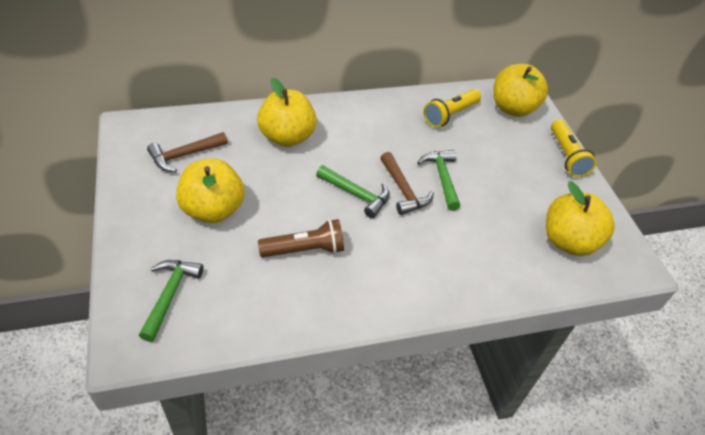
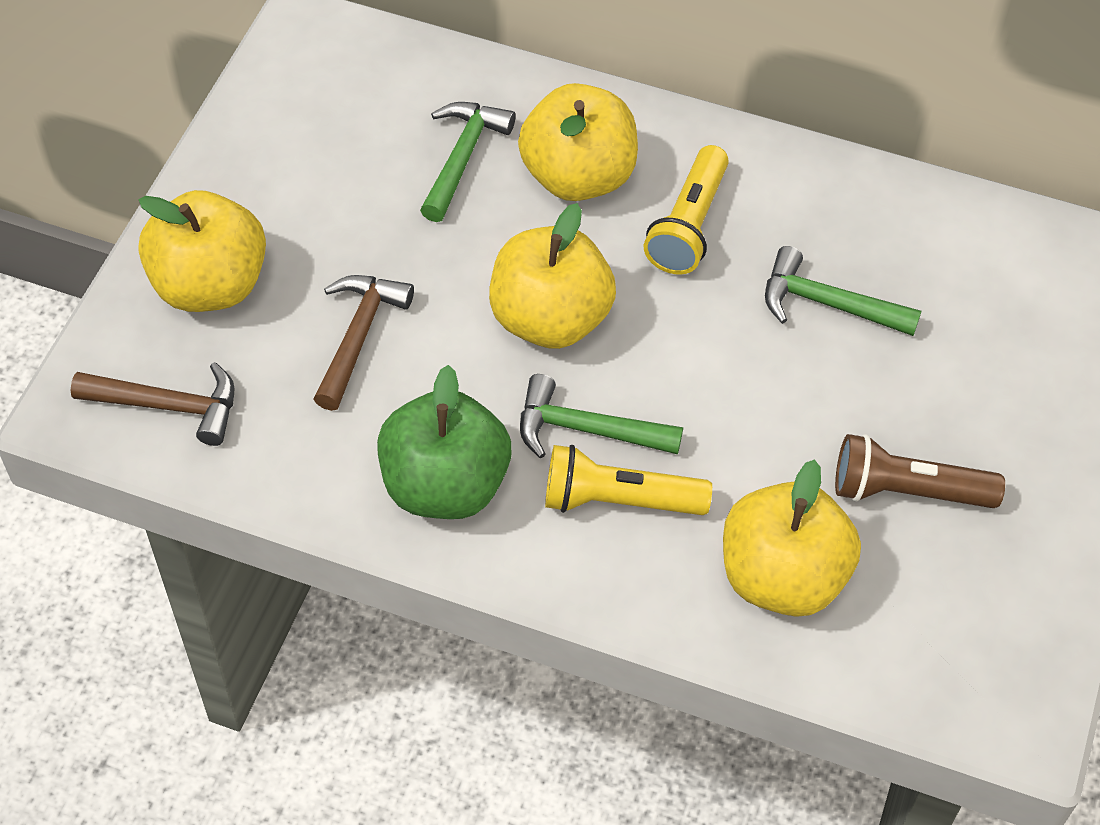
green apple: 0 -> 1

